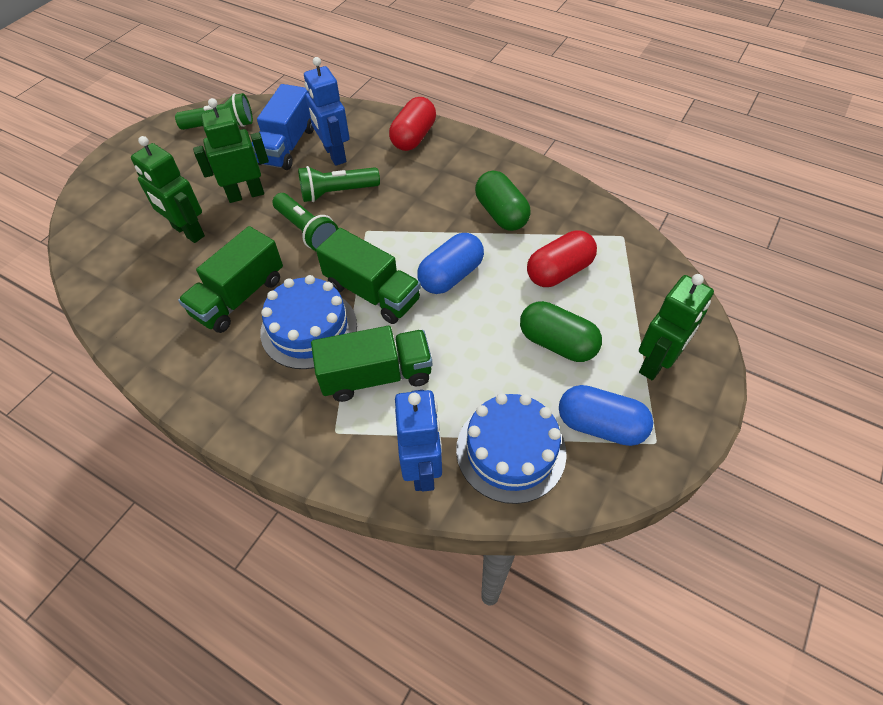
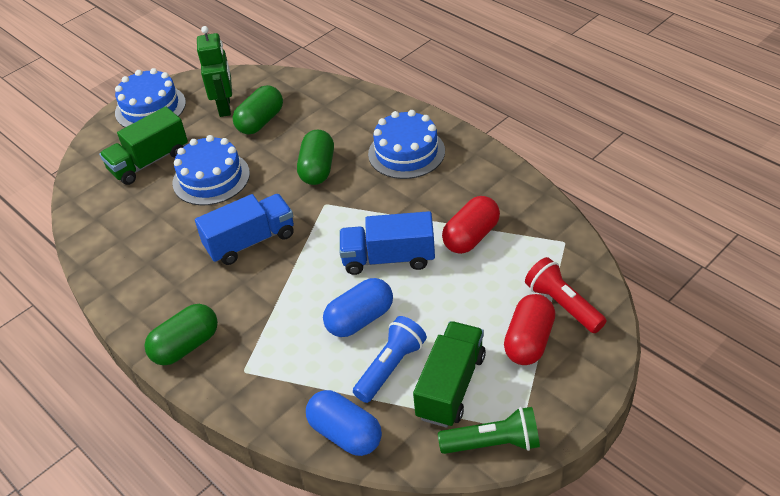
blue cake: 2 -> 3
blue flashlight: 0 -> 1
blue robot: 2 -> 0
blue truck: 1 -> 2
green capsule: 2 -> 3
green flashlight: 3 -> 1
green robot: 3 -> 1
green truck: 3 -> 2
red flashlight: 0 -> 1

